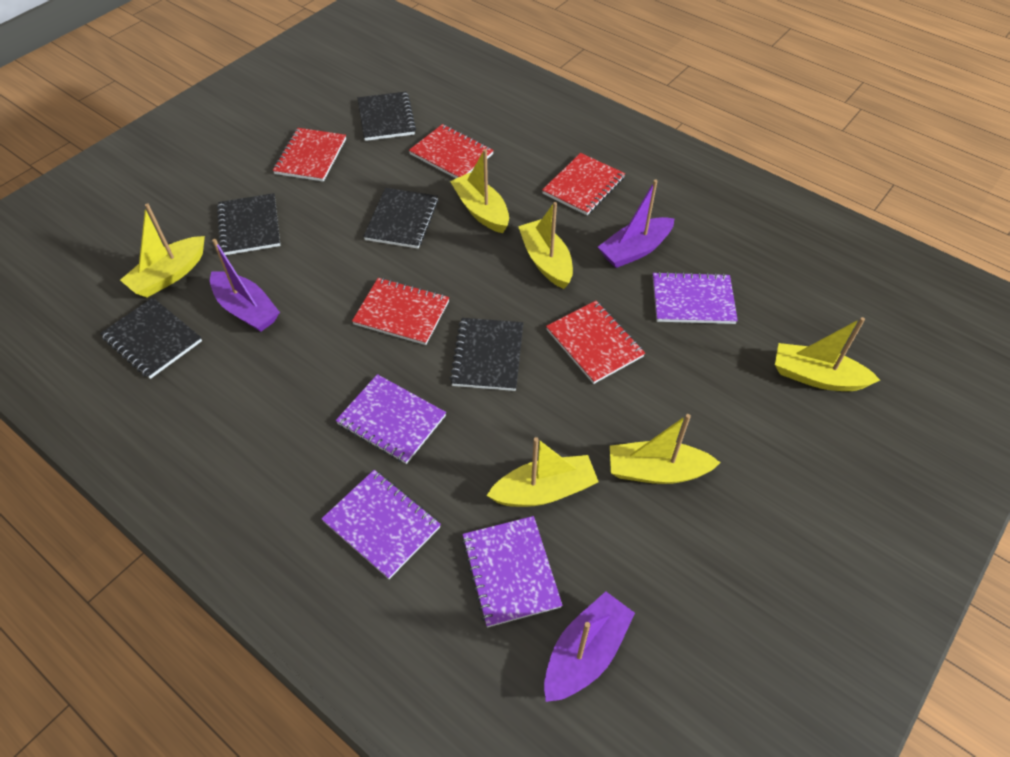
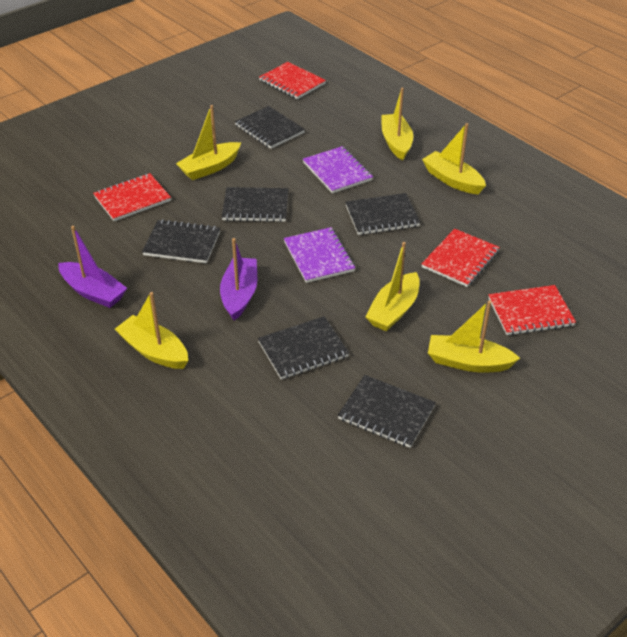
black notebook: 5 -> 6
purple boat: 3 -> 2
purple notebook: 4 -> 2
red notebook: 5 -> 4

